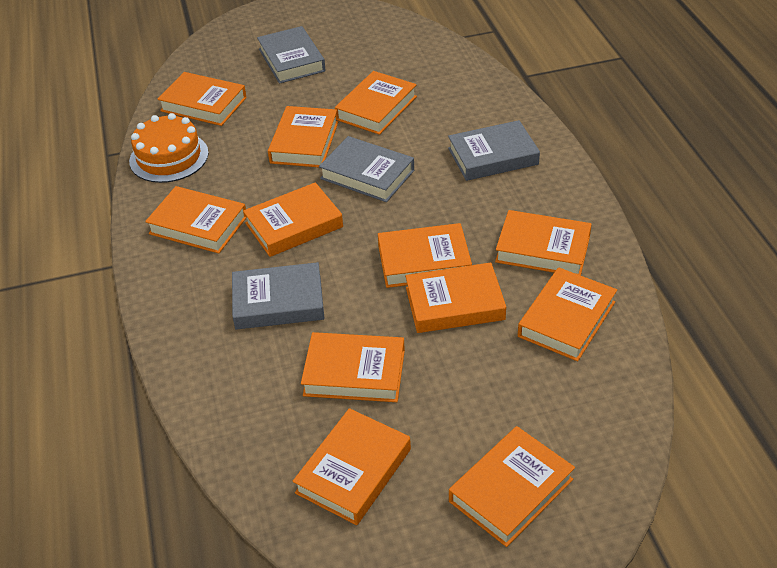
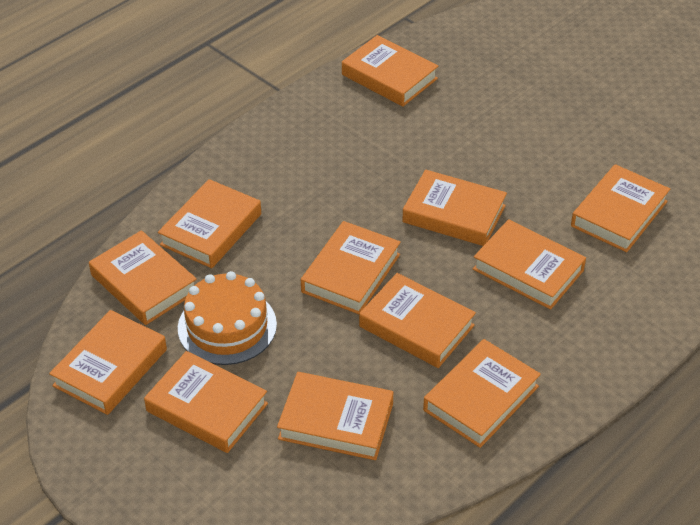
grey book: 4 -> 0

